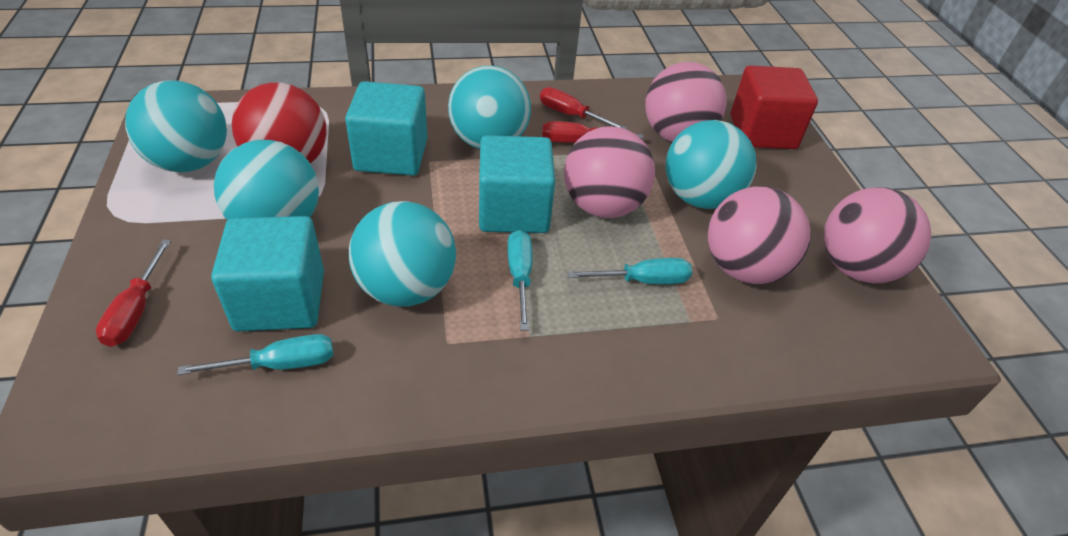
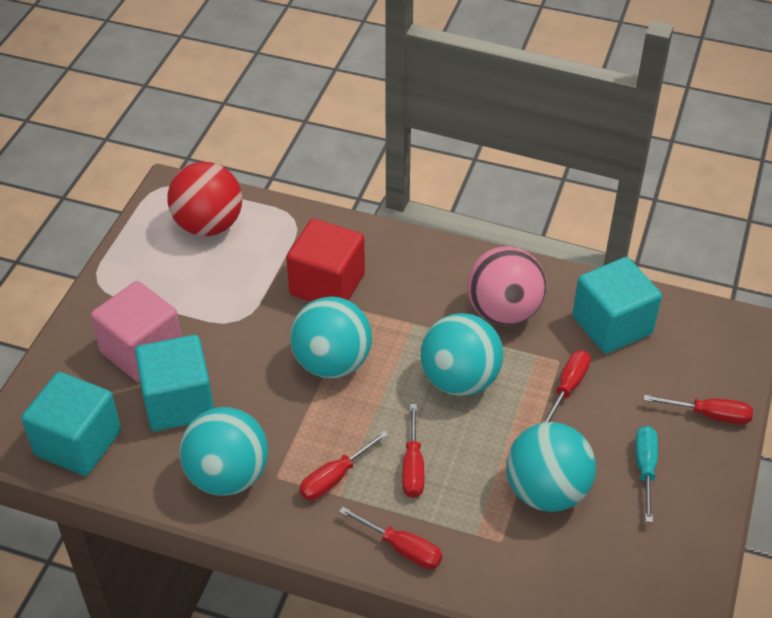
pink ball: 4 -> 1
pink cube: 0 -> 1
red screwdriver: 3 -> 5
turquoise ball: 5 -> 4
turquoise screwdriver: 3 -> 1

